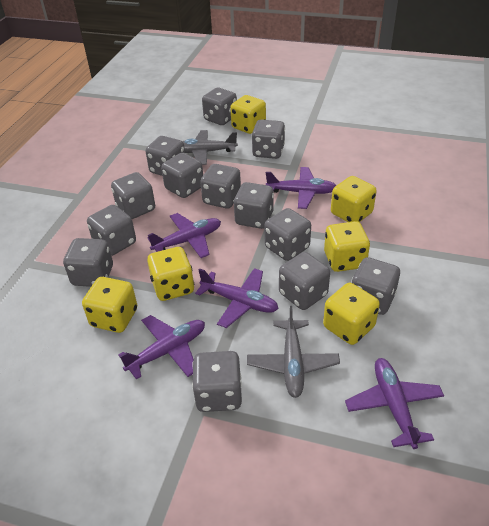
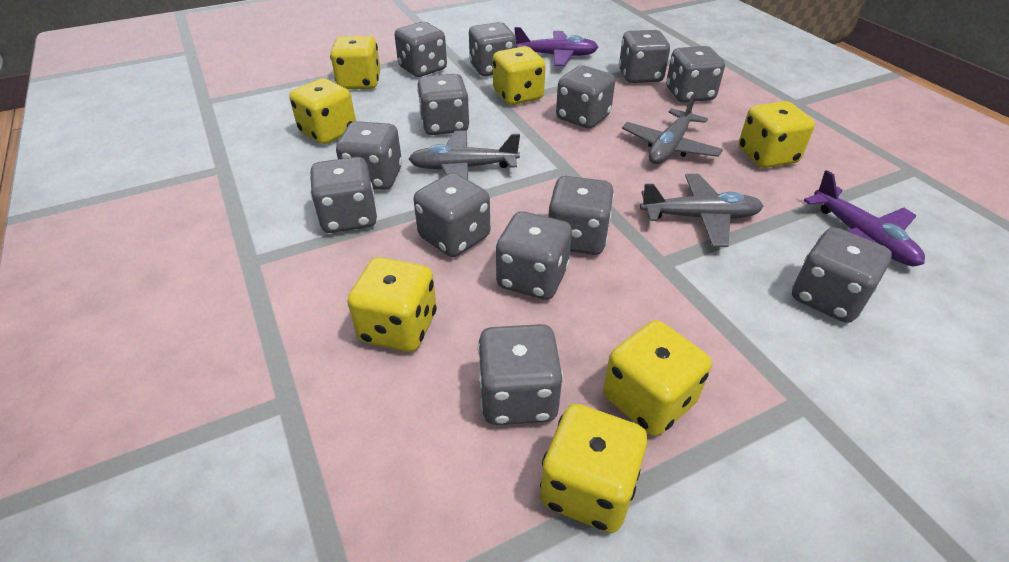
grey plane: 2 -> 3
purple plane: 5 -> 2
yellow dice: 6 -> 7

